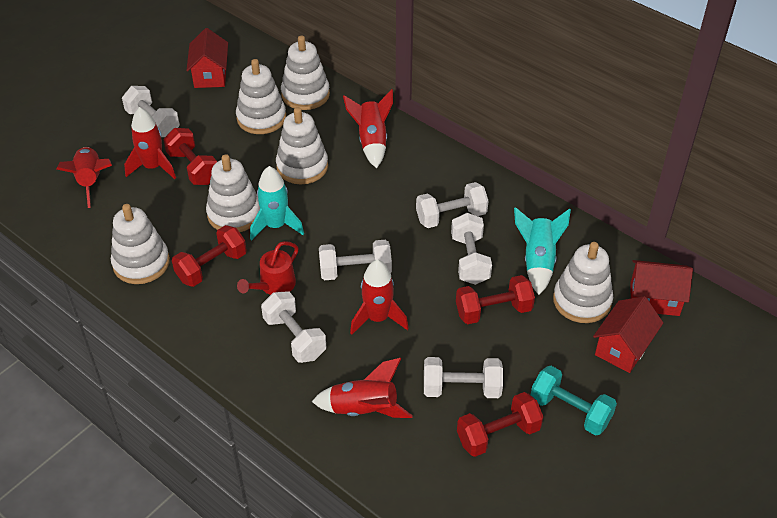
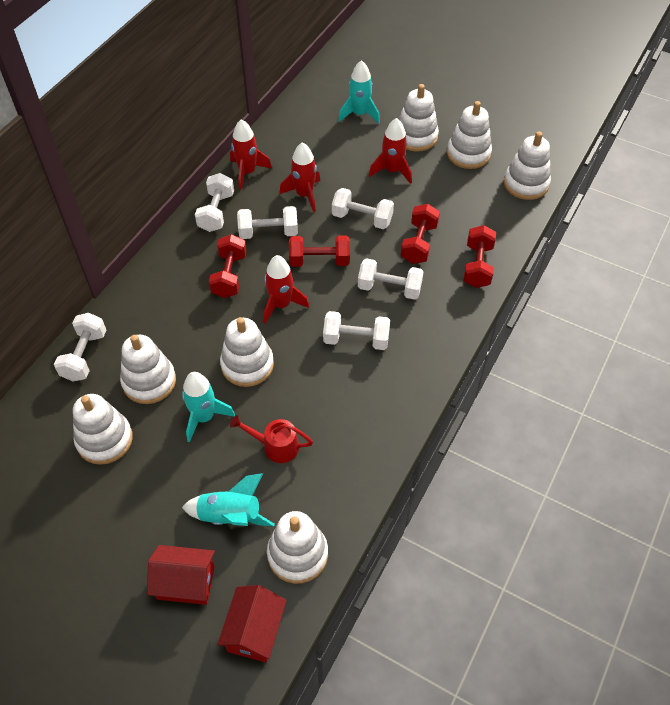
red house: 3 -> 2
red rocket: 5 -> 4
turquoise dumbbell: 1 -> 0
turquoise rocket: 2 -> 3
white stacking toy: 6 -> 7

